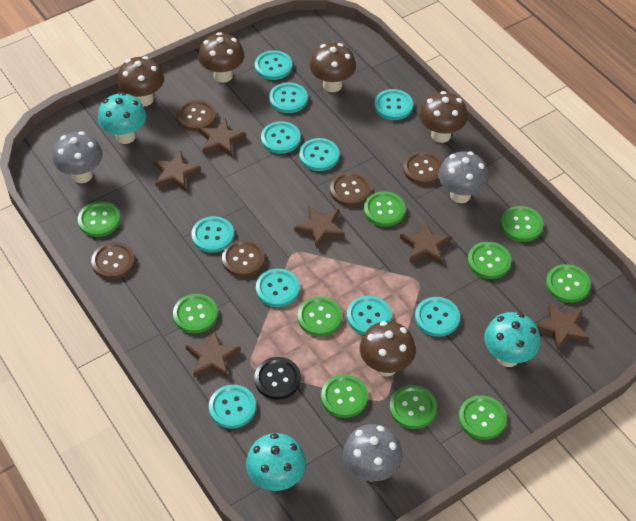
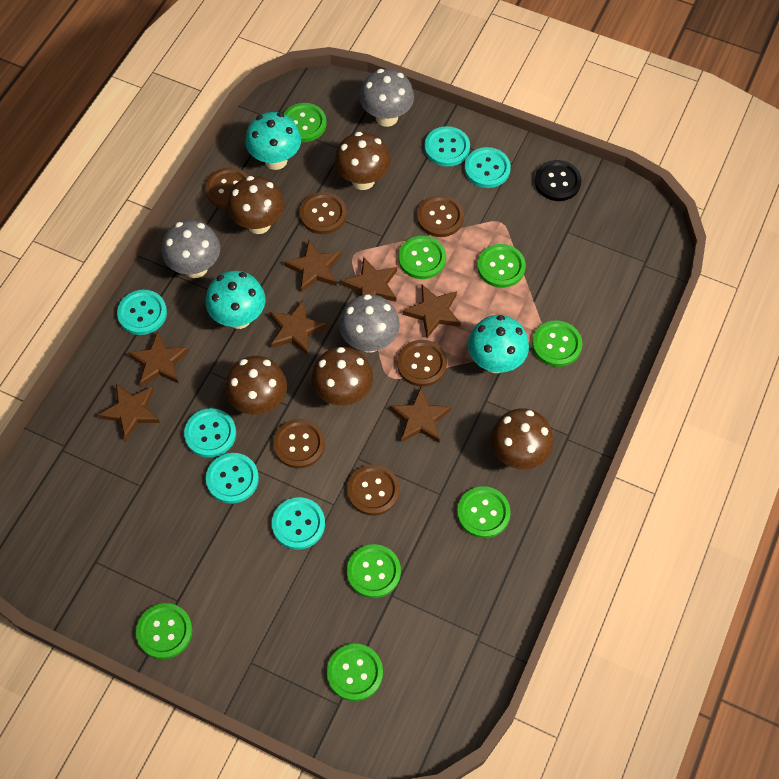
brown button: 5 -> 6
brown star: 6 -> 7
green button: 10 -> 8
turquoise button: 10 -> 6

